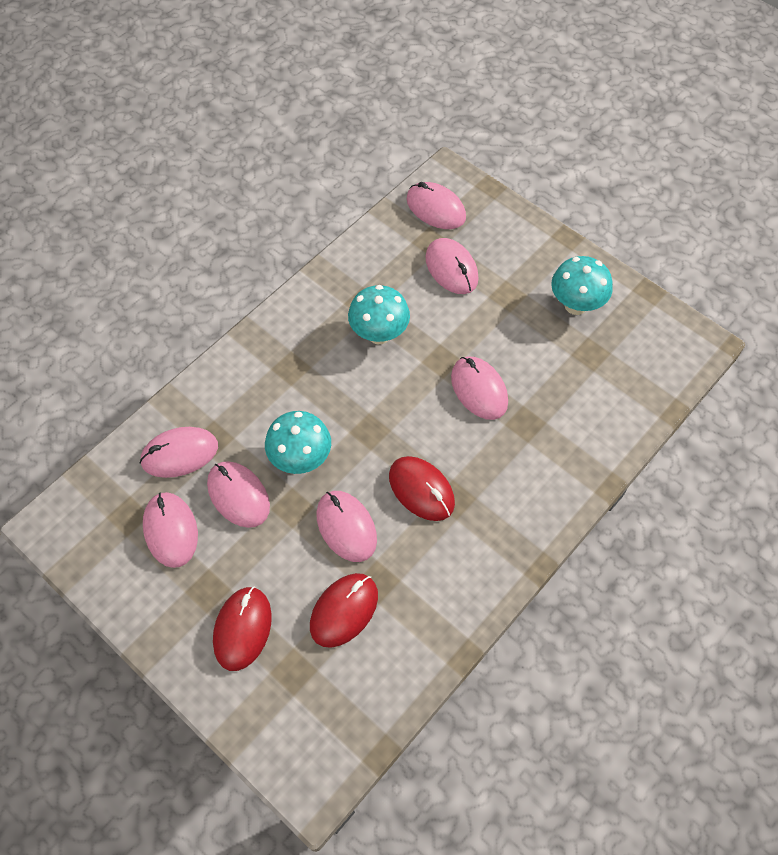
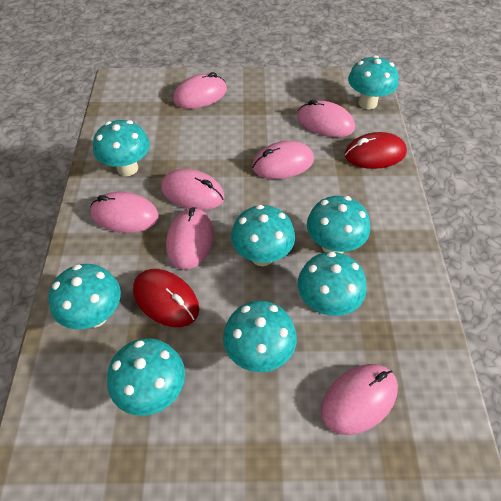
red mouse: 3 -> 2
turquoise mushroom: 3 -> 8

